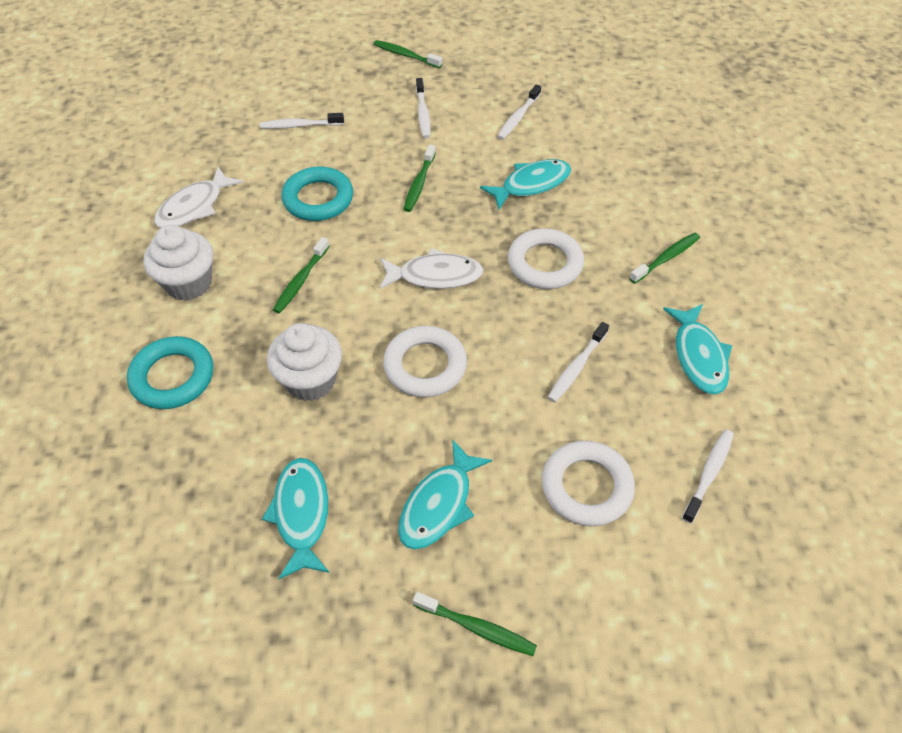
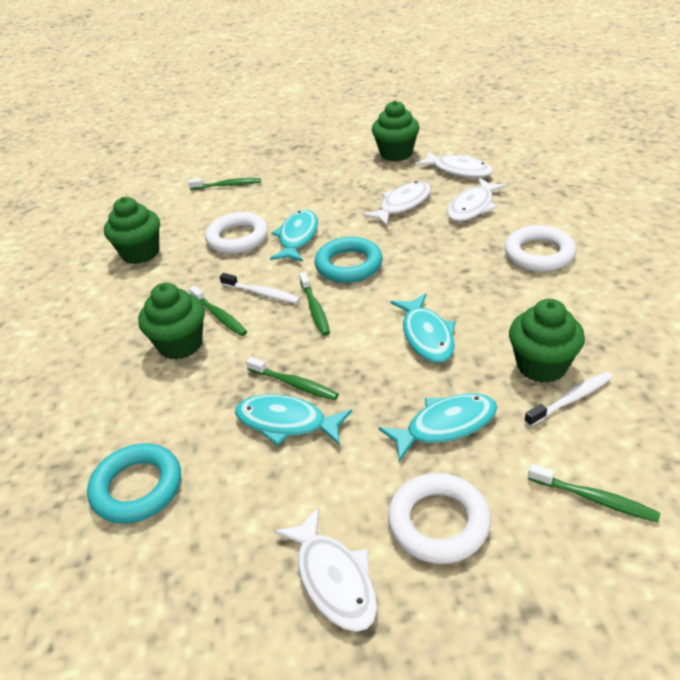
green cupcake: 0 -> 4
white cupcake: 2 -> 0
white fish: 2 -> 4
white toothbrush: 5 -> 2

